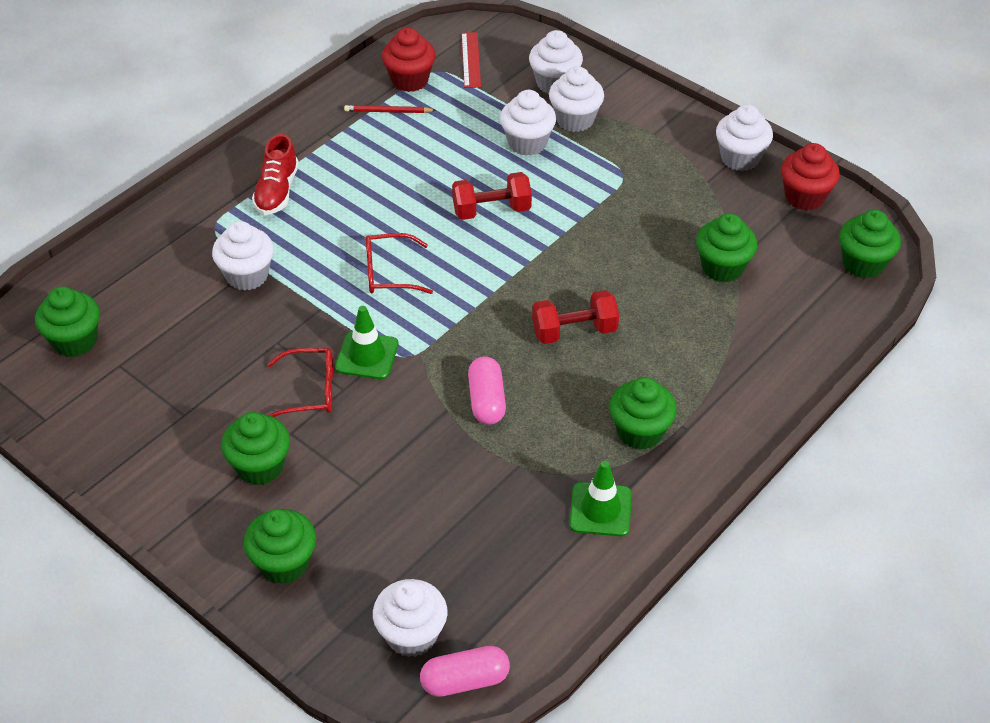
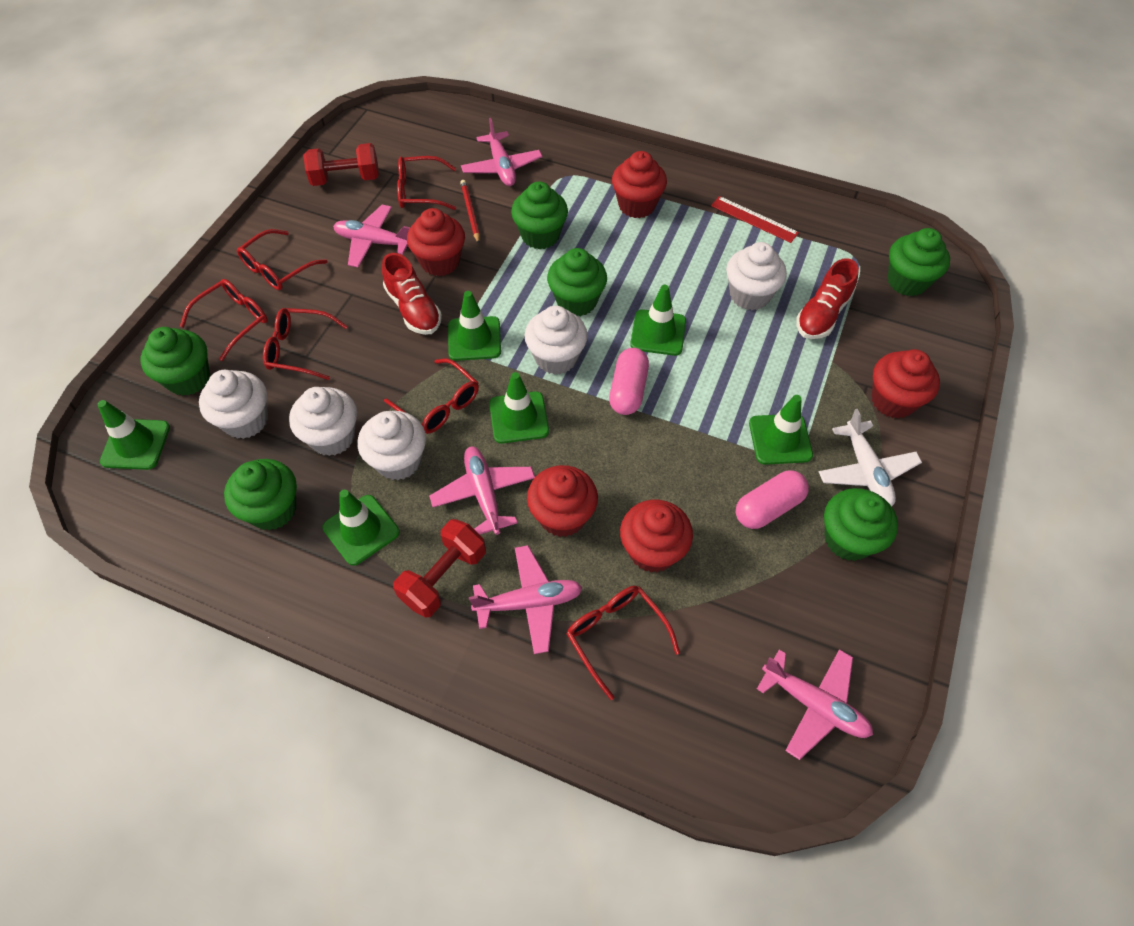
green traffic cone: 2 -> 6
pink plane: 0 -> 5
red cupcake: 2 -> 5
red glasses: 2 -> 6
red shoe: 1 -> 2
white cupcake: 6 -> 5
white plane: 0 -> 1

